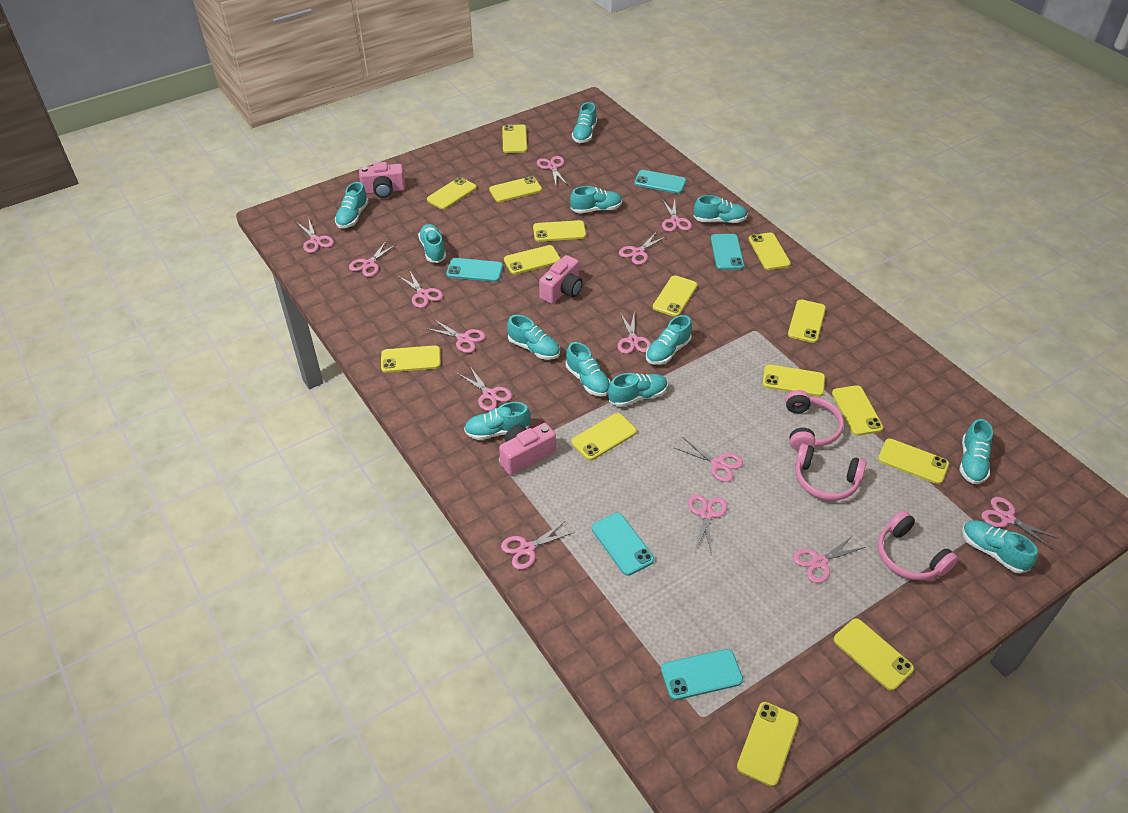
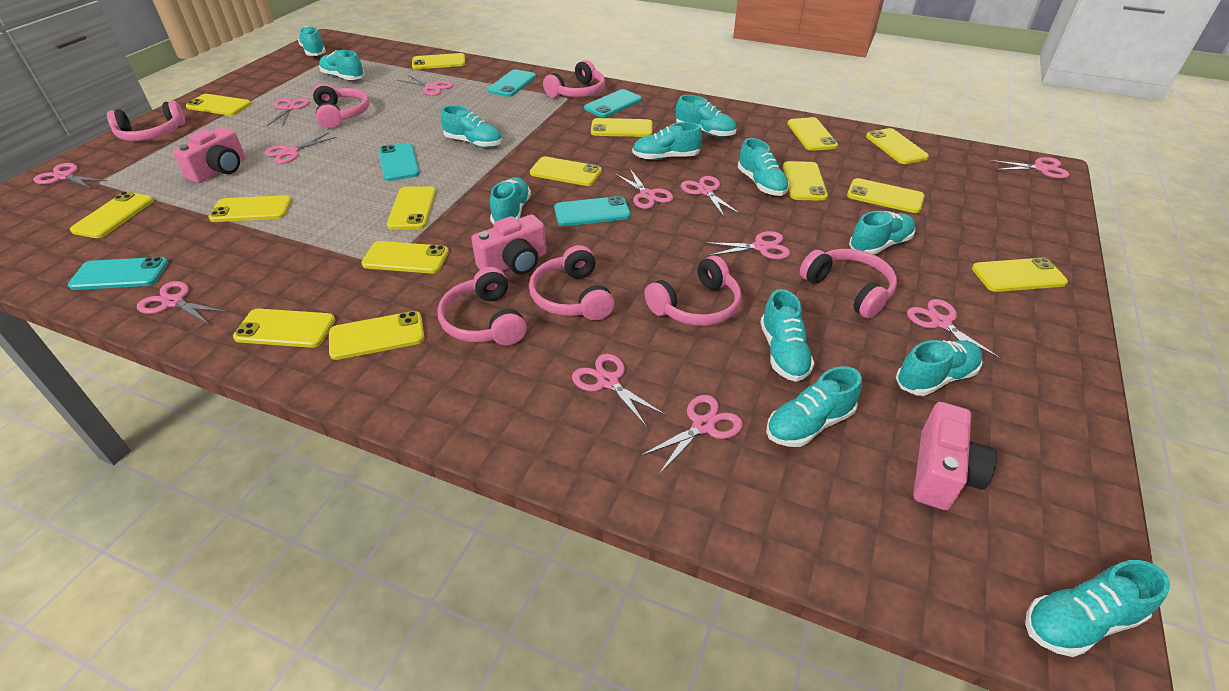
pink headphones: 3 -> 7
pink scissors: 14 -> 12

